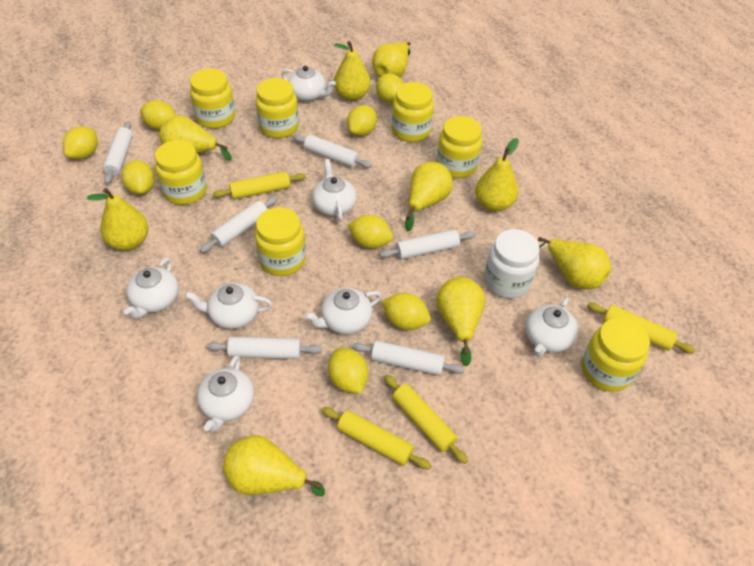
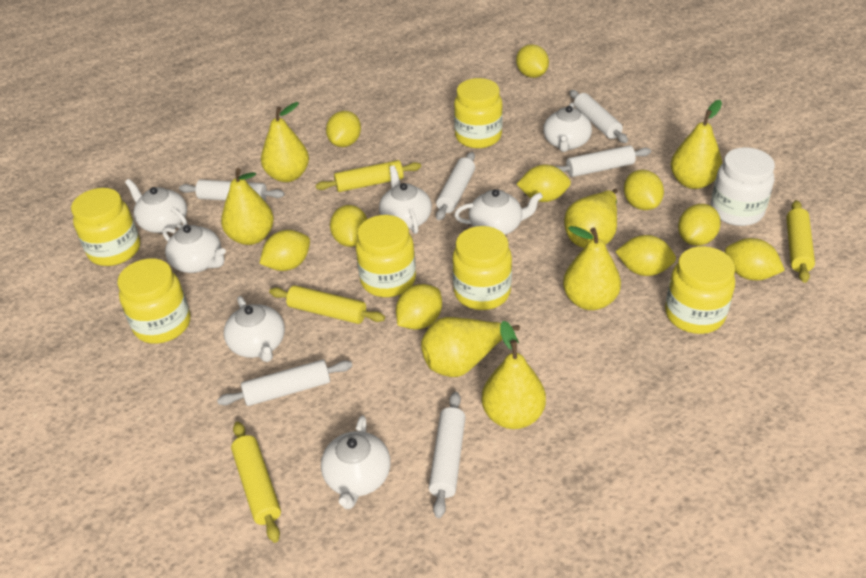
yellow jar: 7 -> 6
yellow lemon: 8 -> 10
yellow pear: 9 -> 7

